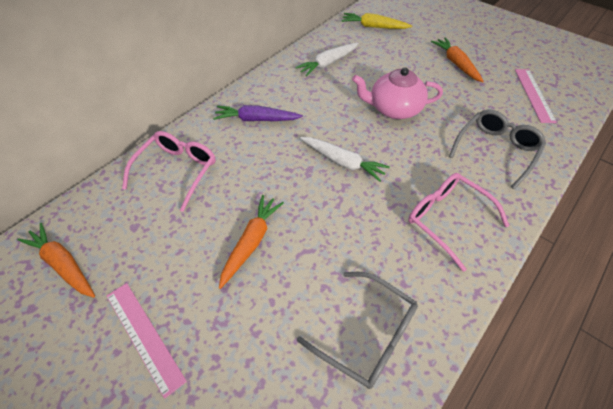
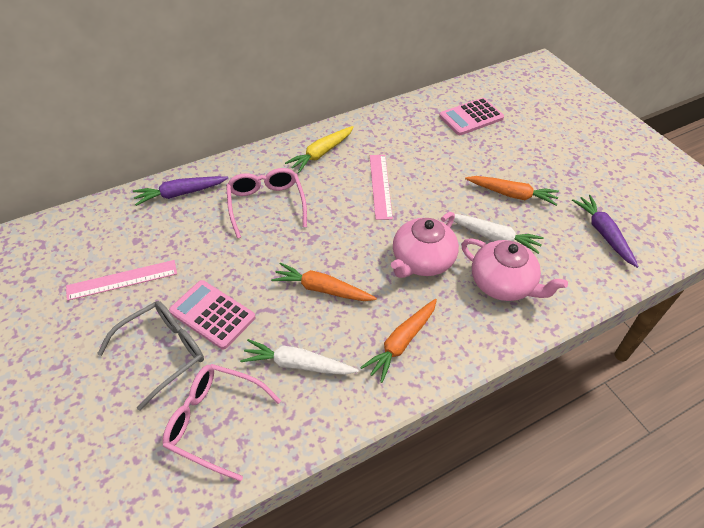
grey glasses: 2 -> 1
pink calculator: 0 -> 2
pink teapot: 1 -> 2
purple carrot: 1 -> 2

